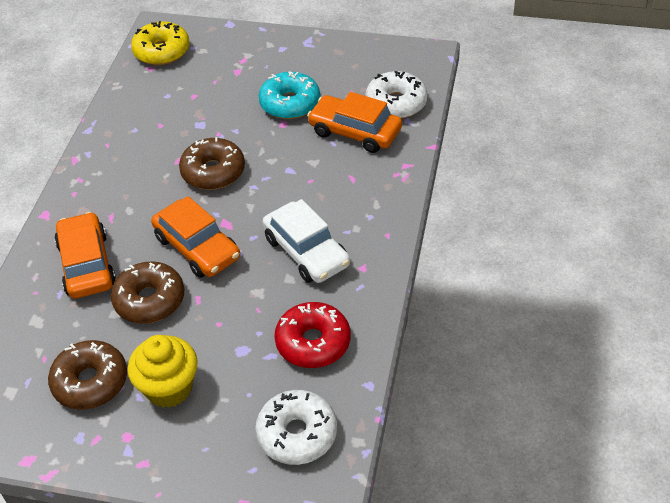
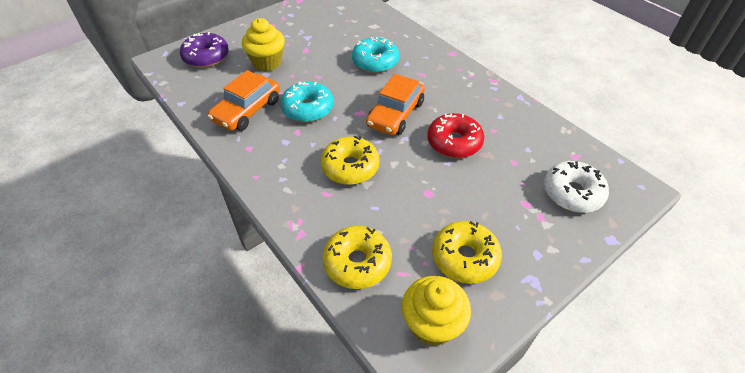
brown donut: 3 -> 0
orange car: 3 -> 2
purple donut: 0 -> 1
turquoise donut: 1 -> 2
white car: 1 -> 0
white donut: 2 -> 1
yellow cupcake: 1 -> 2
yellow donut: 1 -> 3

